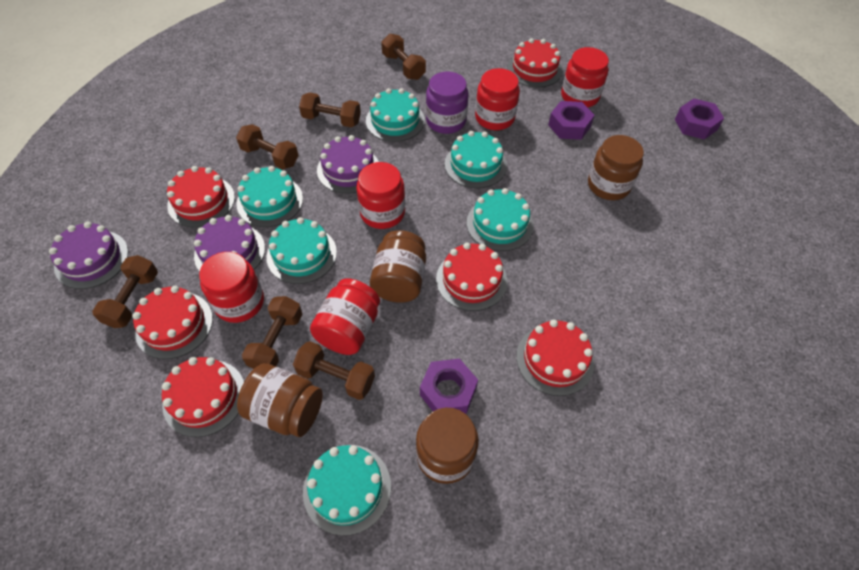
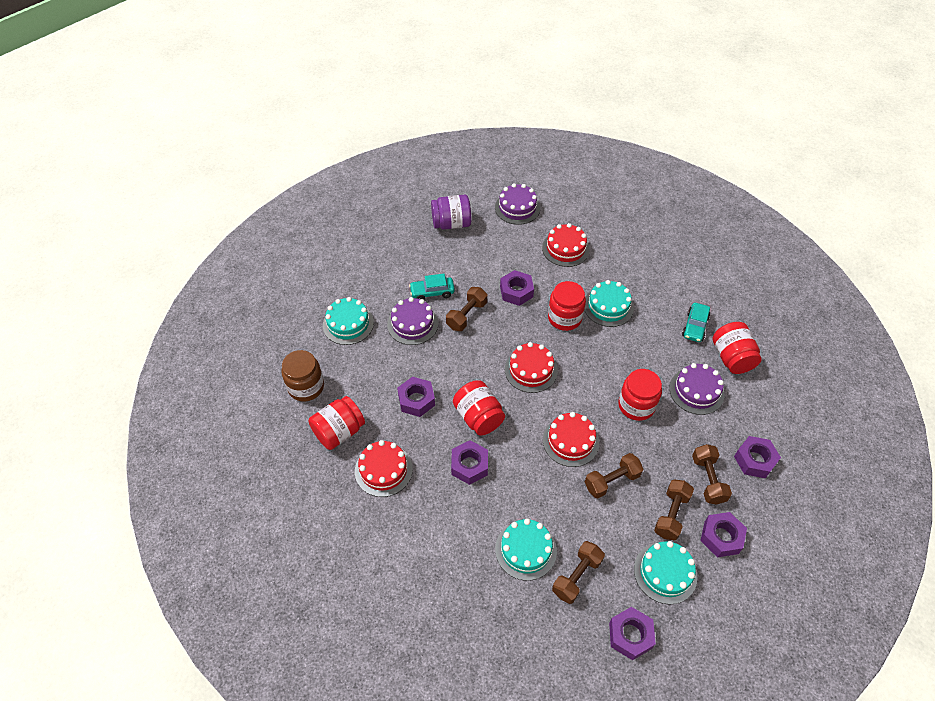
brown dumbbell: 6 -> 5
brown jar: 4 -> 1
purple nut: 3 -> 6
red cake: 6 -> 4
turquoise cake: 6 -> 4
turquoise car: 0 -> 2

